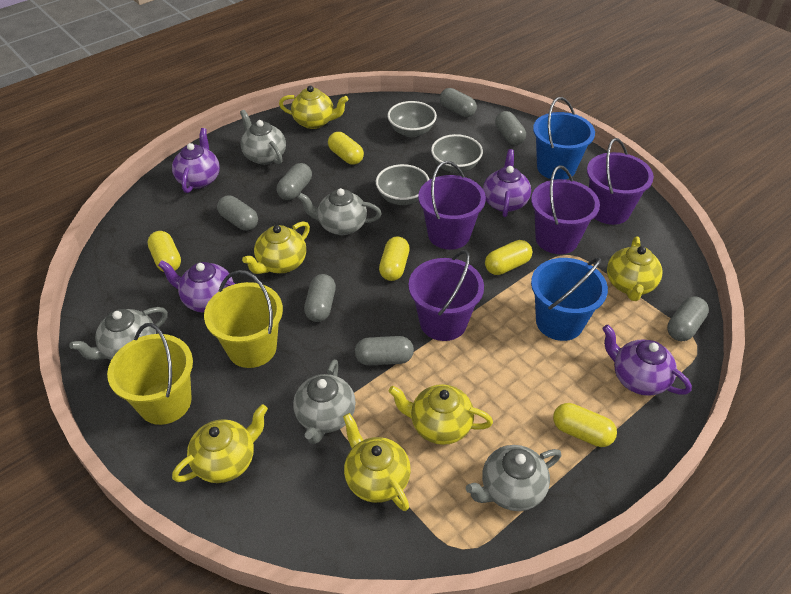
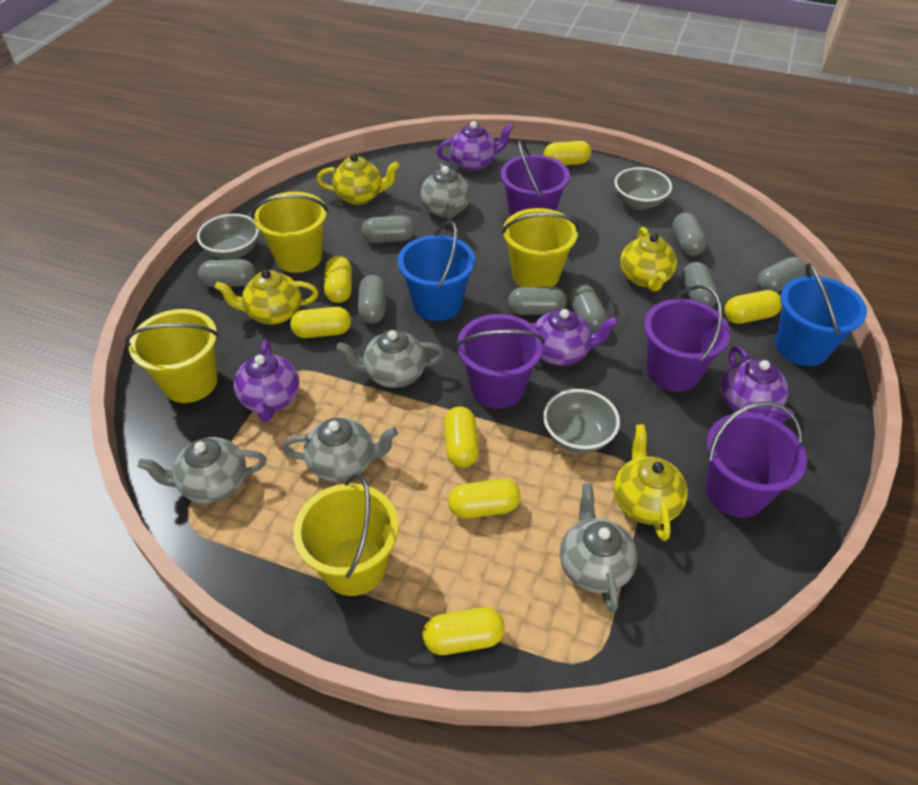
grey capsule: 7 -> 8
yellow bucket: 2 -> 4
yellow capsule: 5 -> 7
yellow teapot: 6 -> 4

